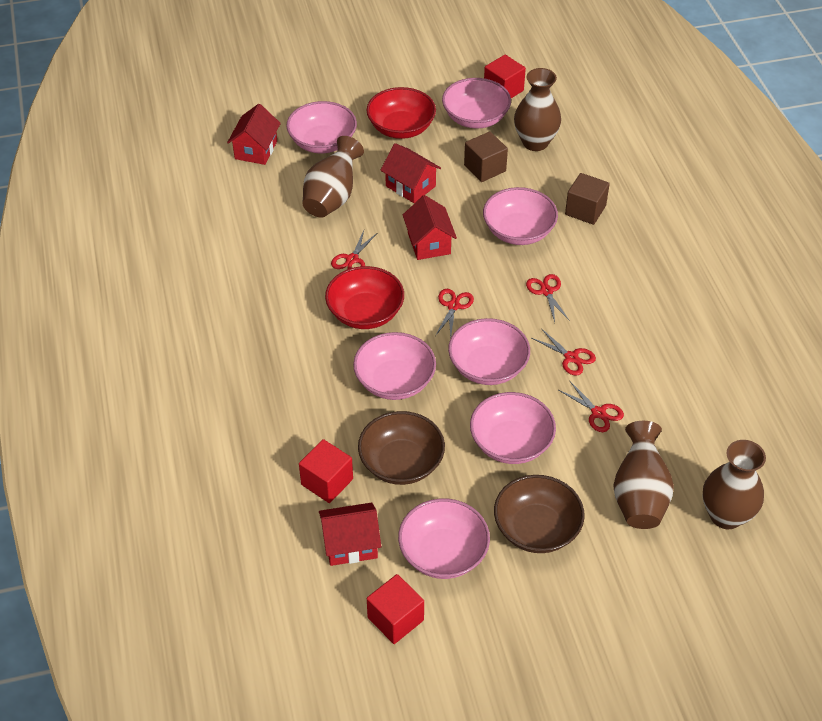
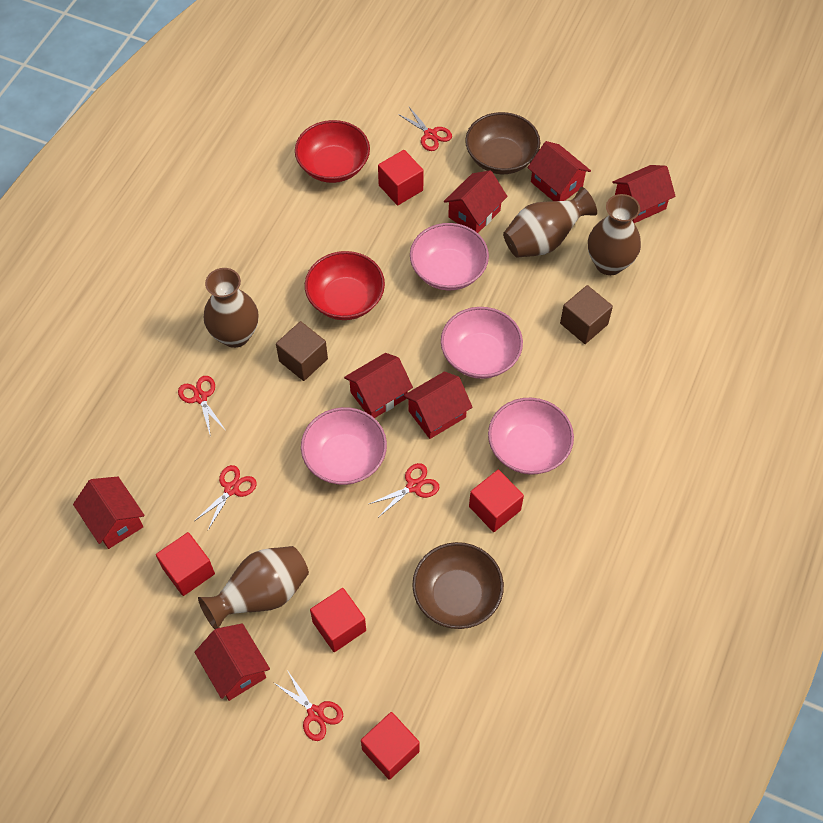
pink bowl: 7 -> 4
red cube: 3 -> 5
red house: 4 -> 7

